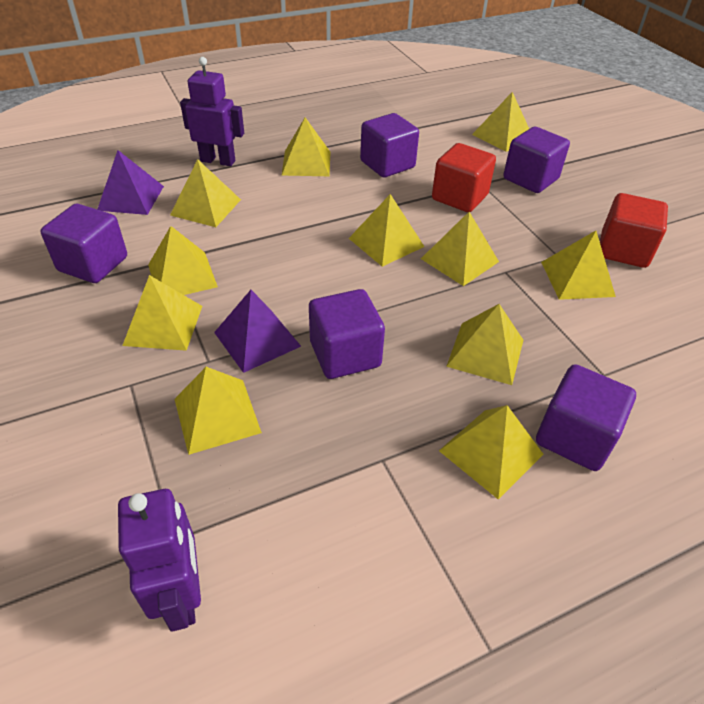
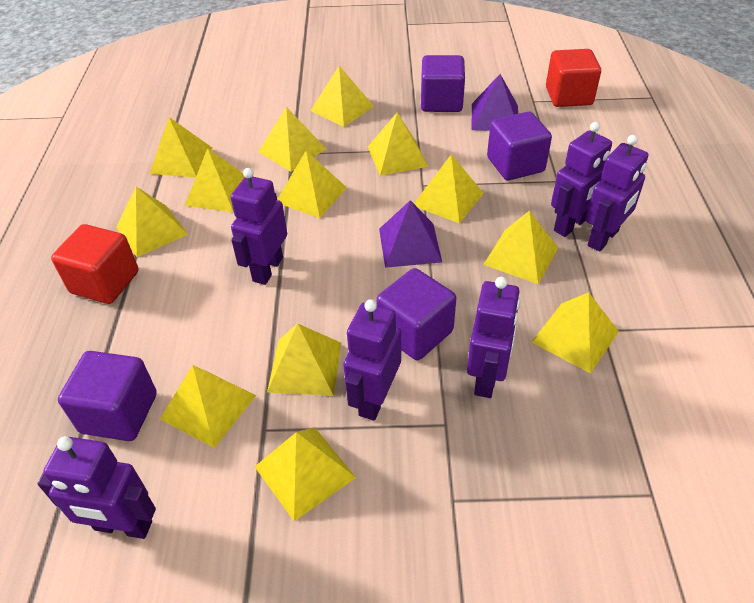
purple cube: 5 -> 4
purple robot: 2 -> 6
yellow pyramid: 11 -> 13

